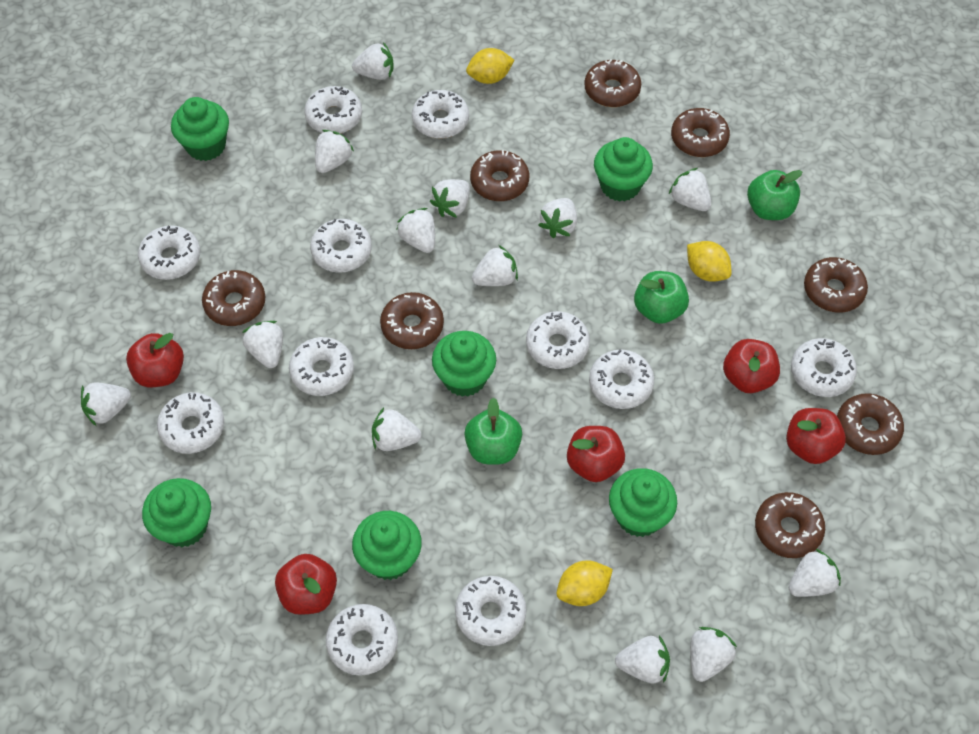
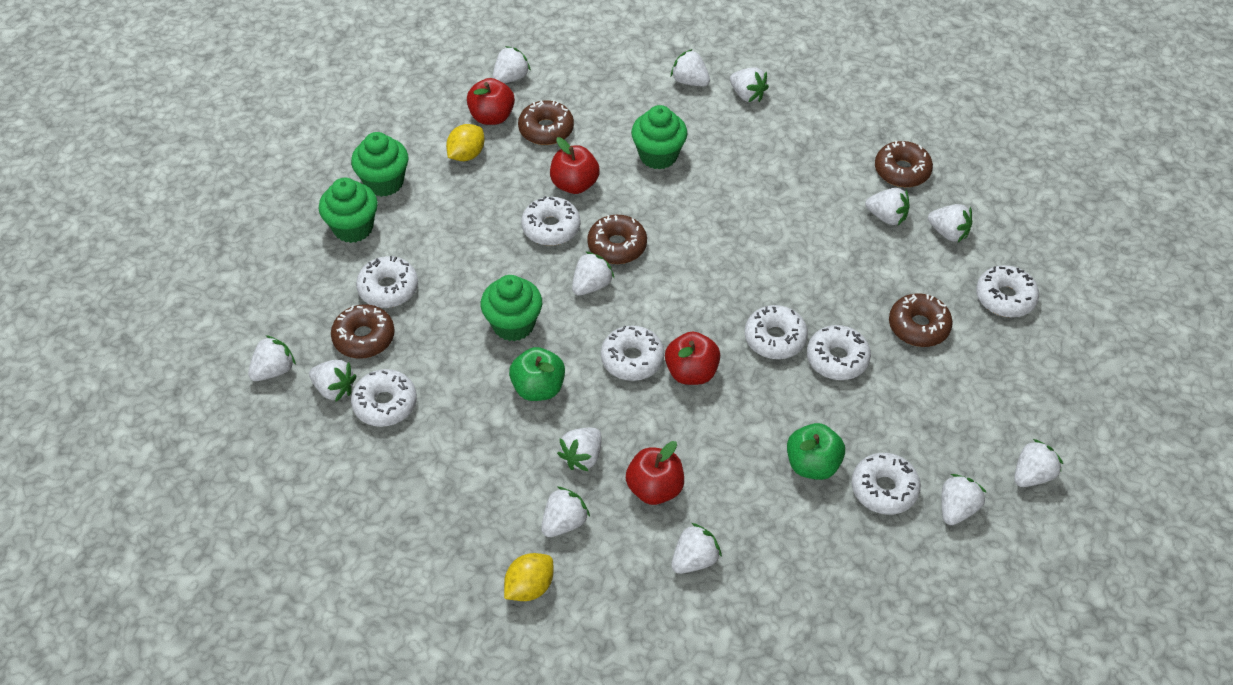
brown donut: 8 -> 5
green apple: 3 -> 2
green cupcake: 6 -> 4
red apple: 5 -> 4
white donut: 11 -> 8
yellow lemon: 3 -> 2

